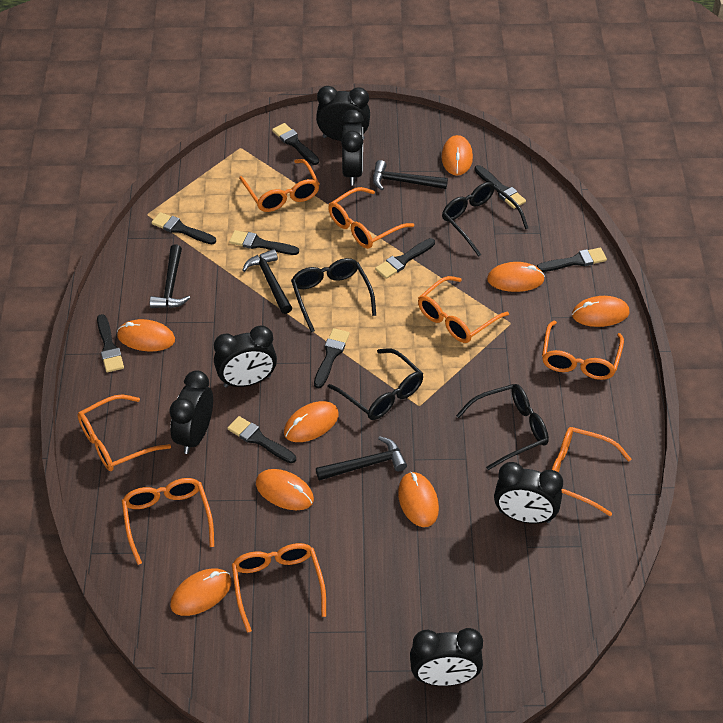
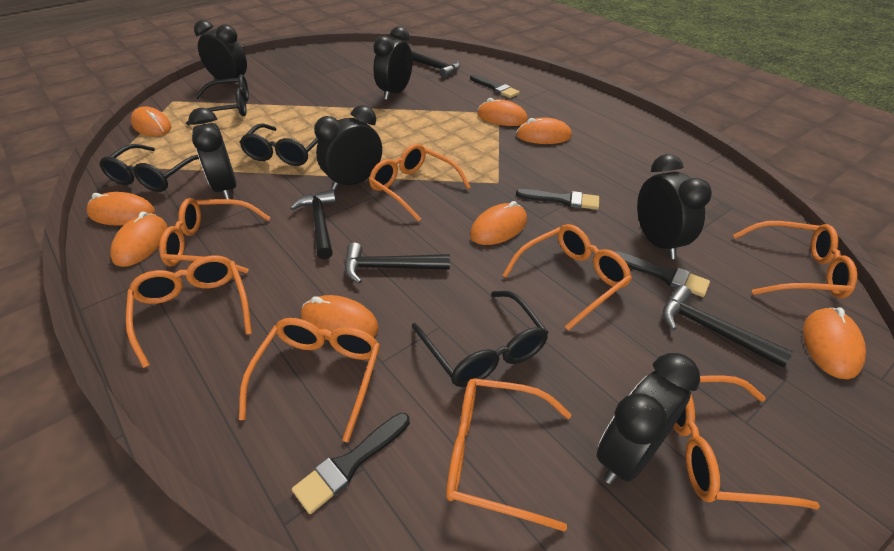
black brush: 9 -> 4

